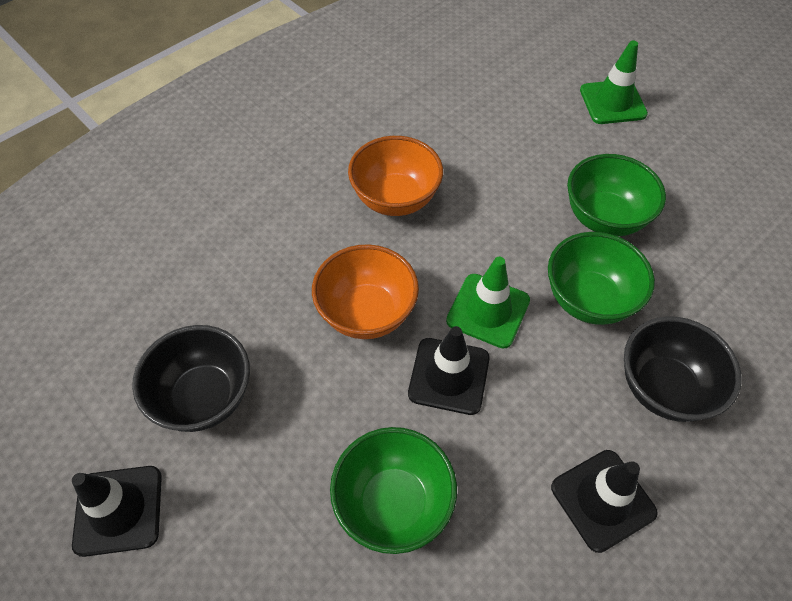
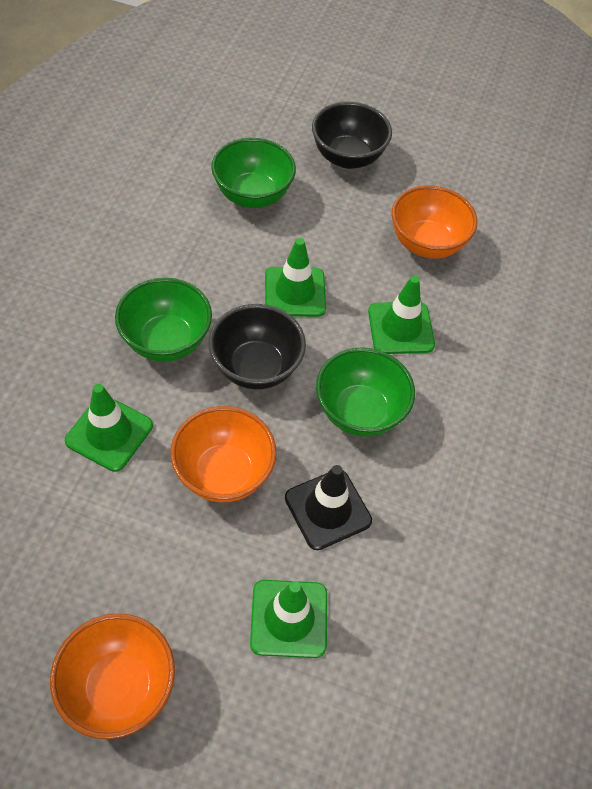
black traffic cone: 3 -> 1
green traffic cone: 2 -> 4
orange bowl: 2 -> 3

